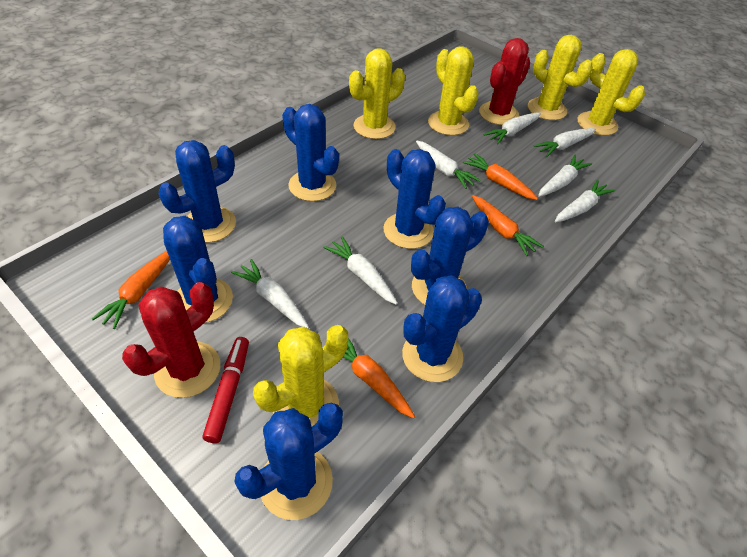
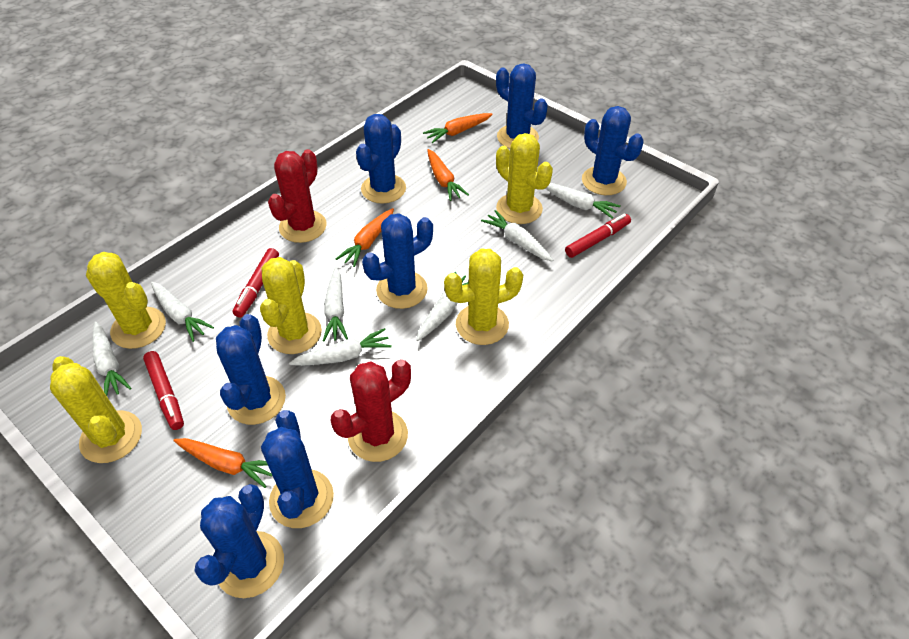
red marker: 1 -> 3

